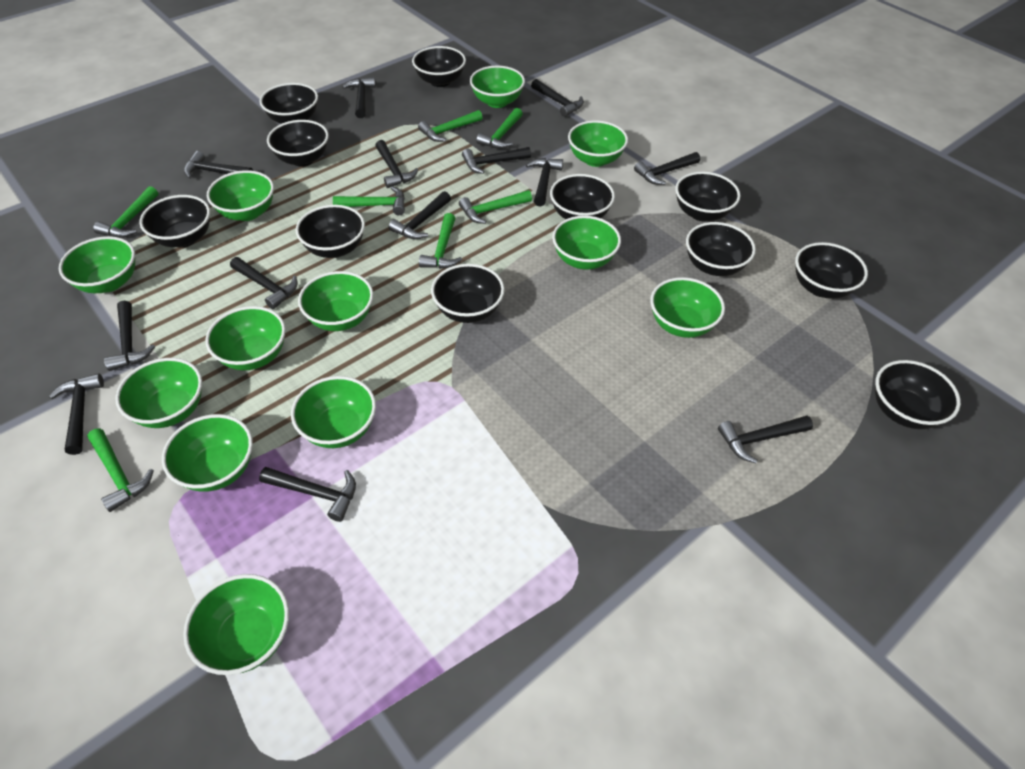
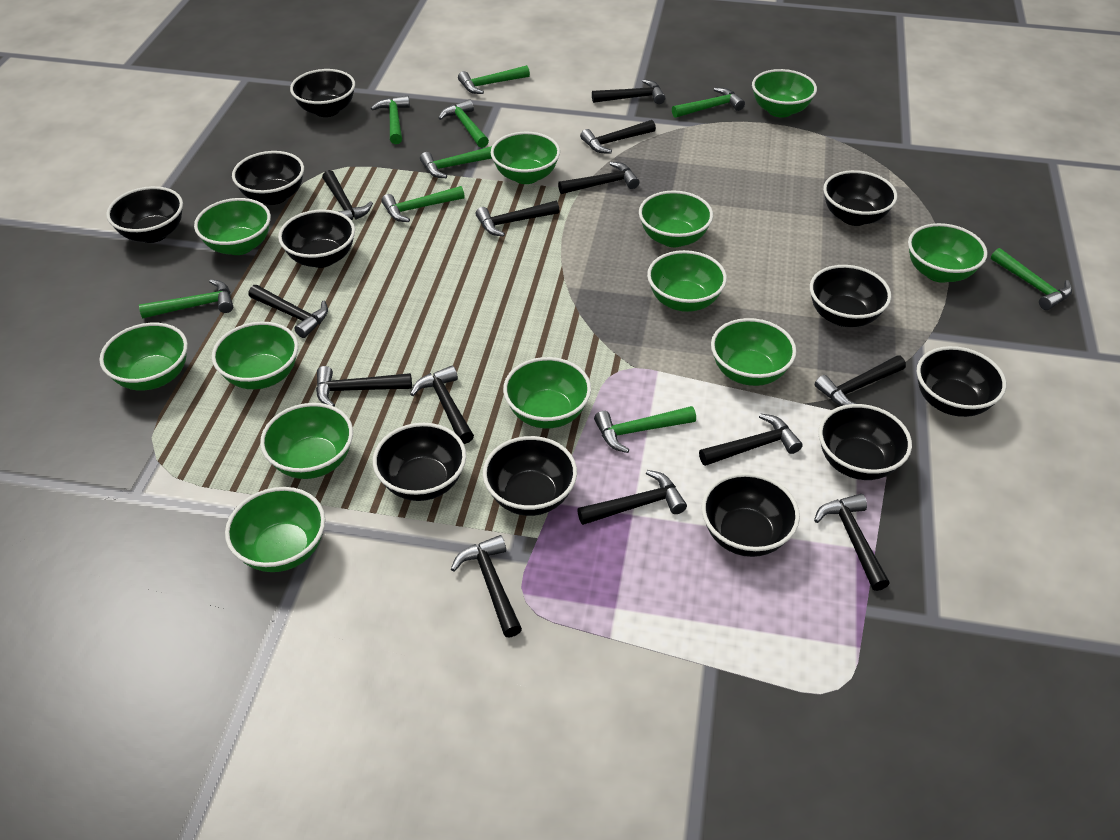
green hammer: 7 -> 9

